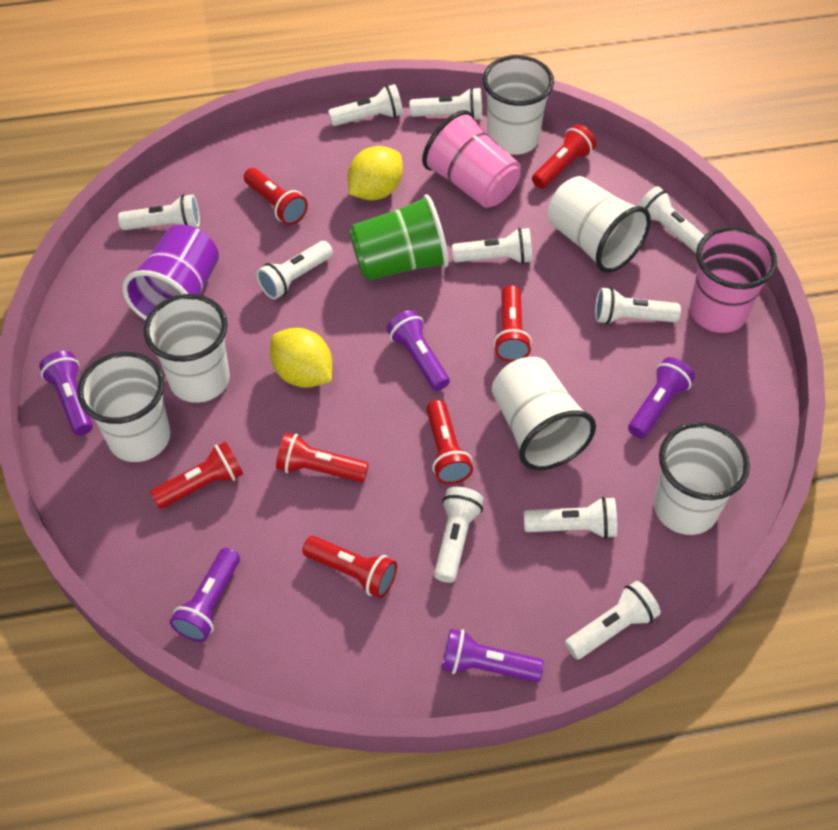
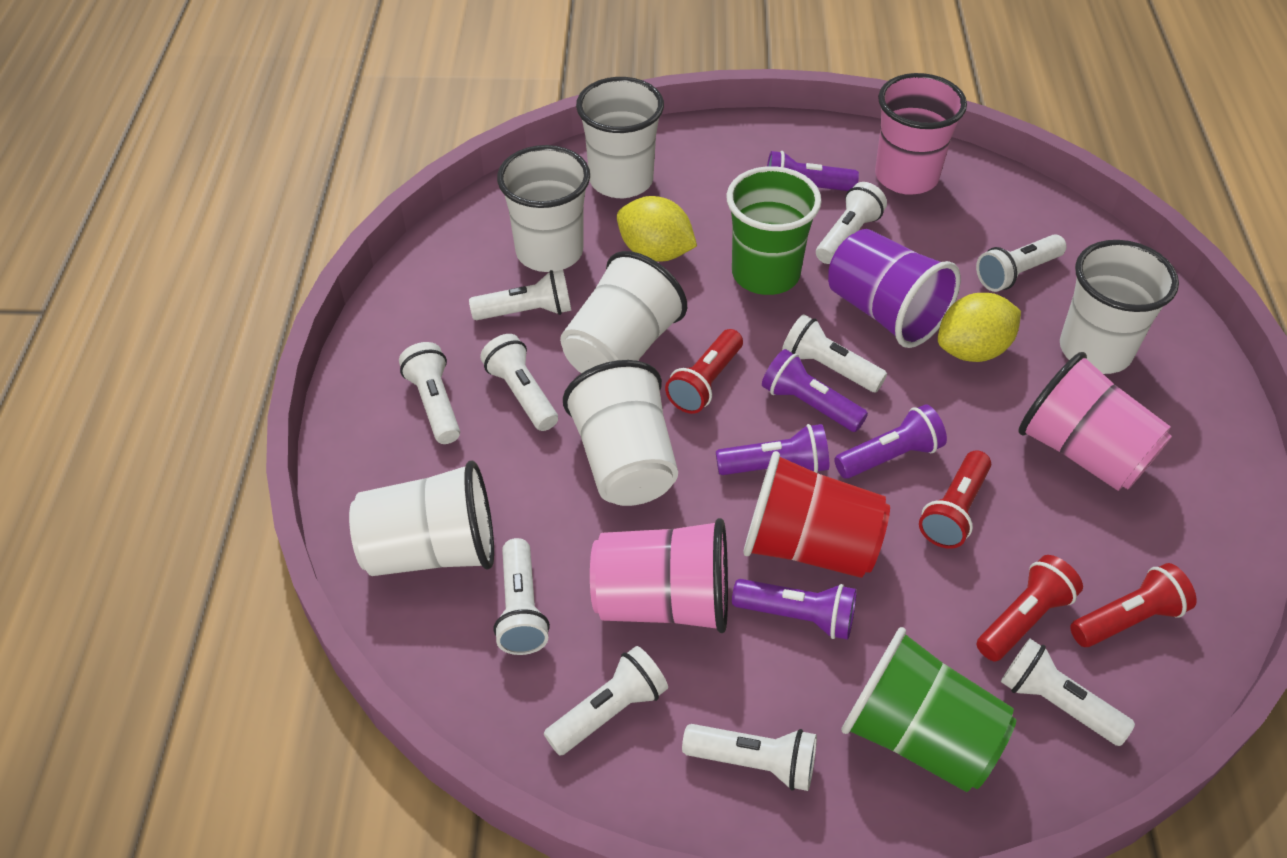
green cup: 1 -> 2
pink cup: 2 -> 3
red cup: 0 -> 1
red flashlight: 7 -> 4

